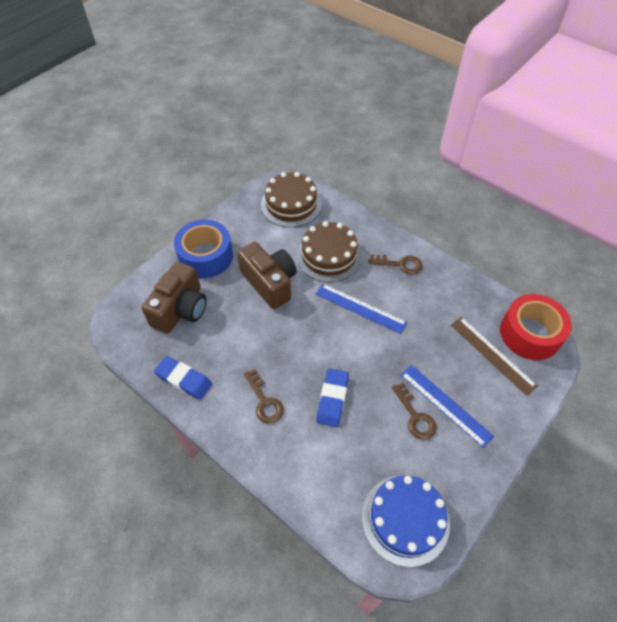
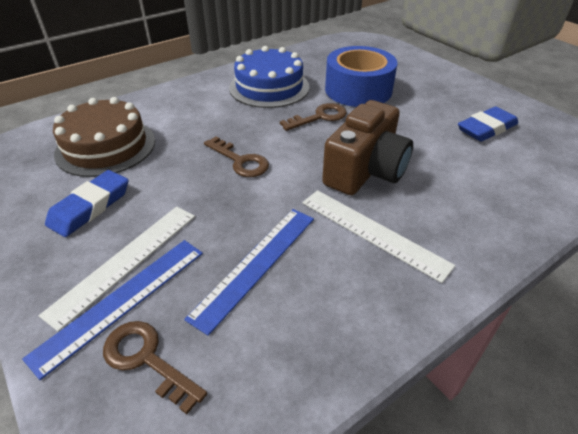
brown cake: 2 -> 1
brown camera: 2 -> 1
brown ruler: 1 -> 0
red tape: 1 -> 0
white ruler: 0 -> 2

